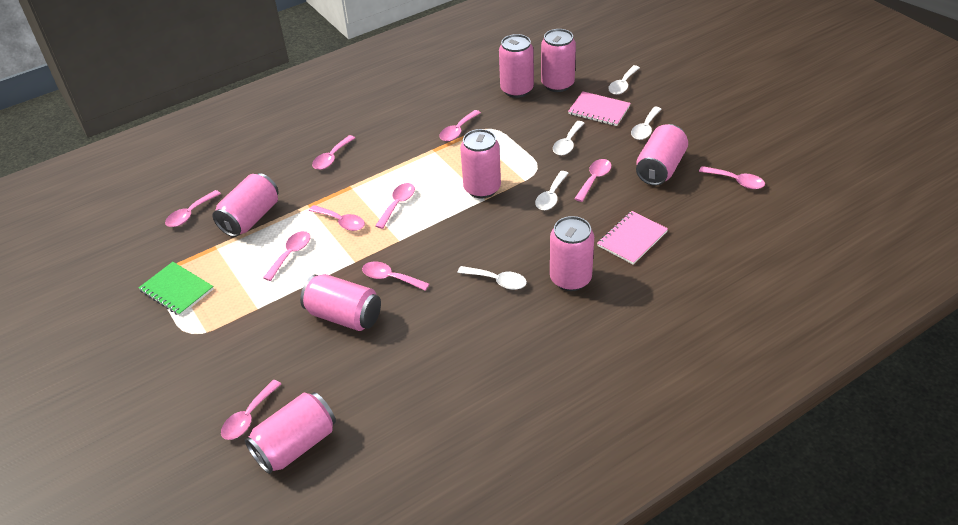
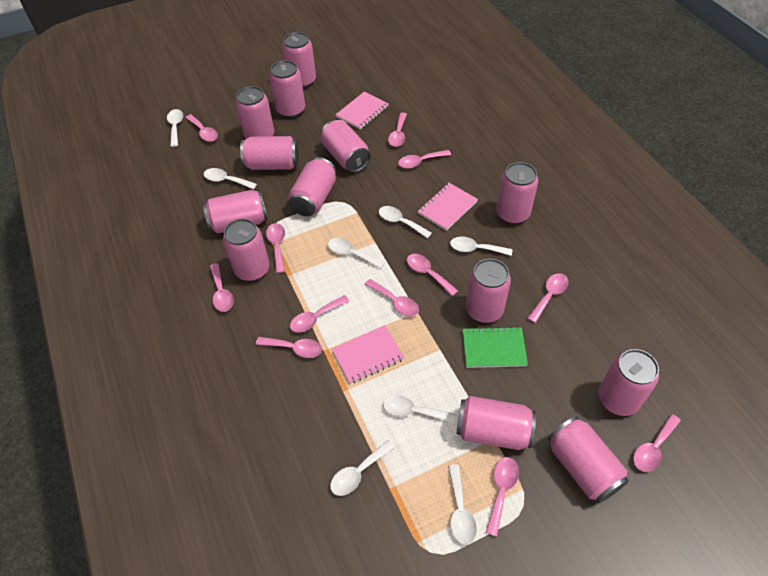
pink can: 8 -> 13
pink notebook: 2 -> 3
pink spoon: 10 -> 12
white spoon: 5 -> 8

